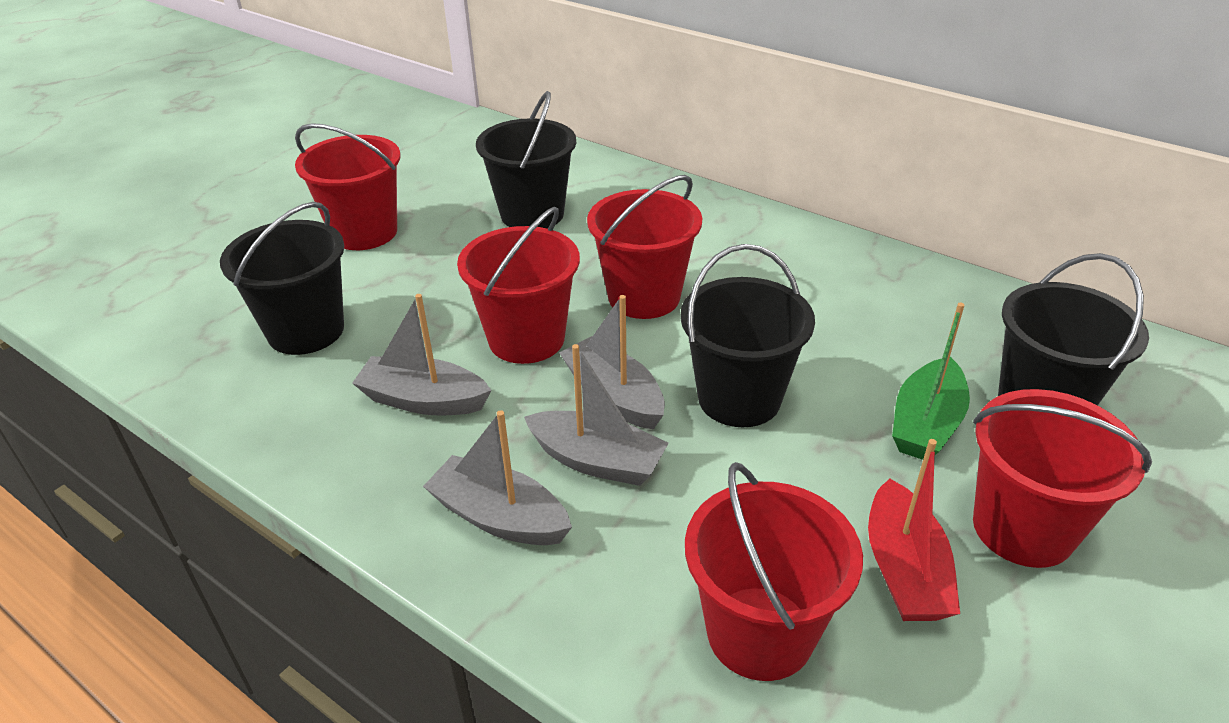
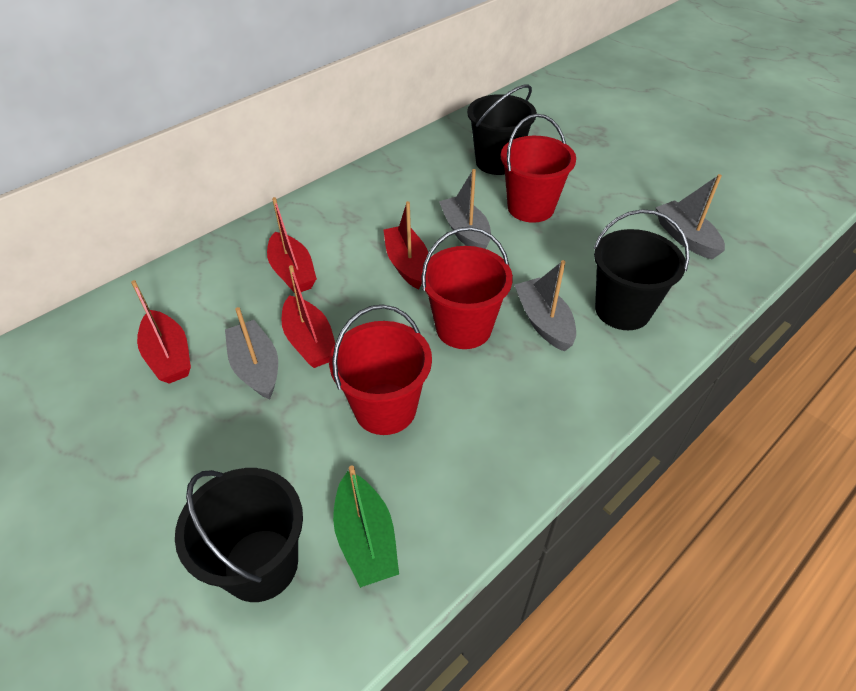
black bucket: 4 -> 3
red boat: 1 -> 4
red bucket: 5 -> 3

